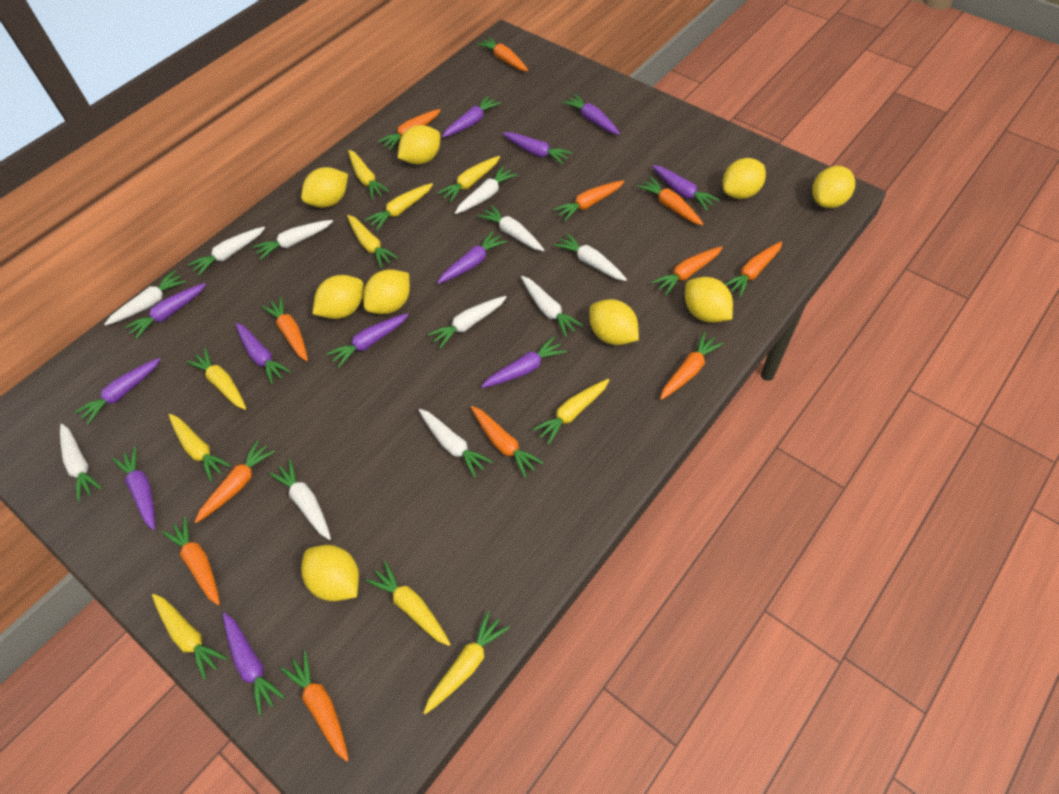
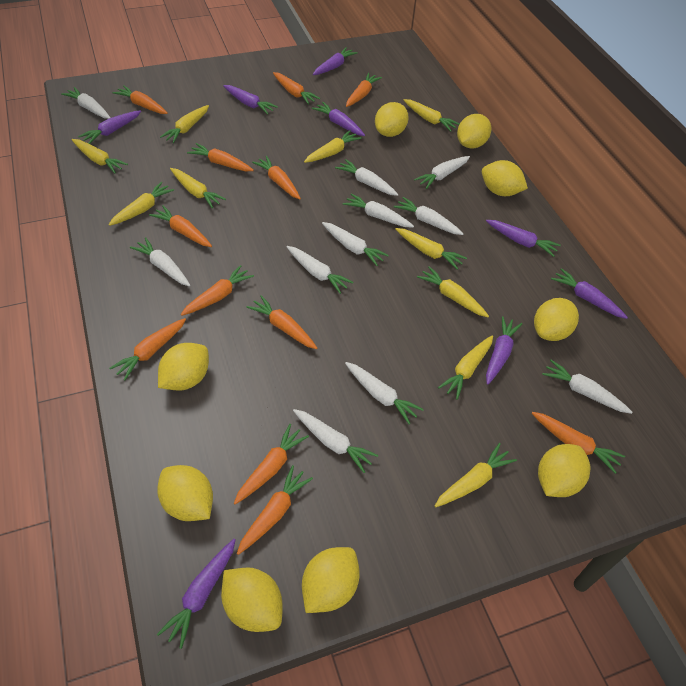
purple carrot: 12 -> 8

